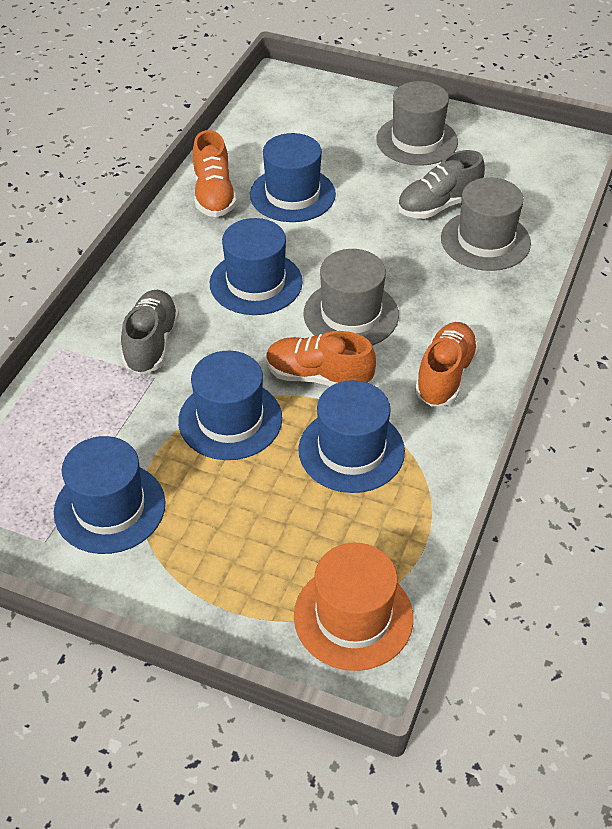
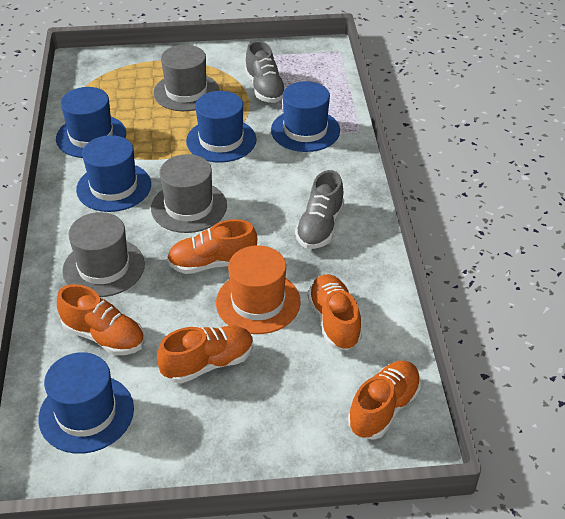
orange shoe: 3 -> 5

